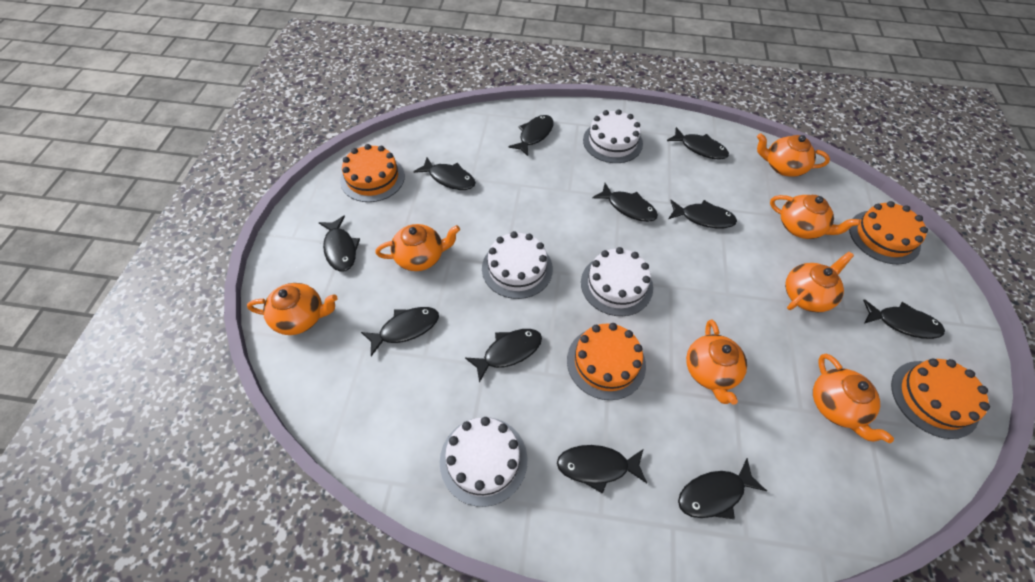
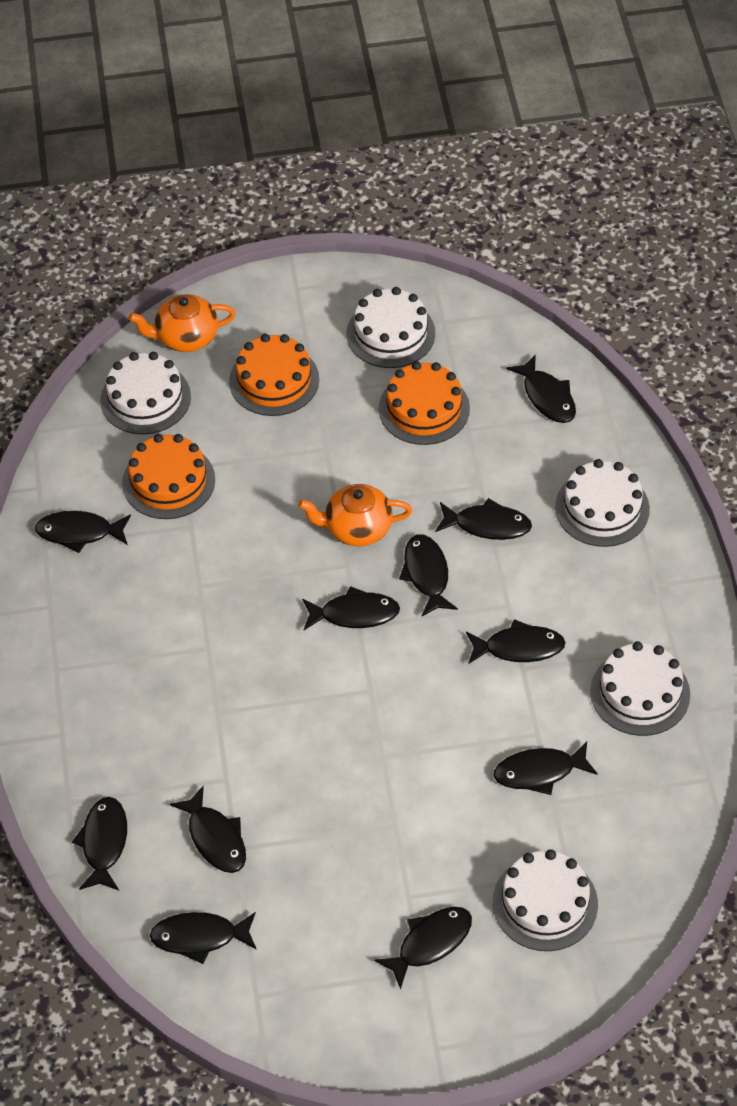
orange cake: 4 -> 3
orange teapot: 7 -> 2
white cake: 4 -> 5

